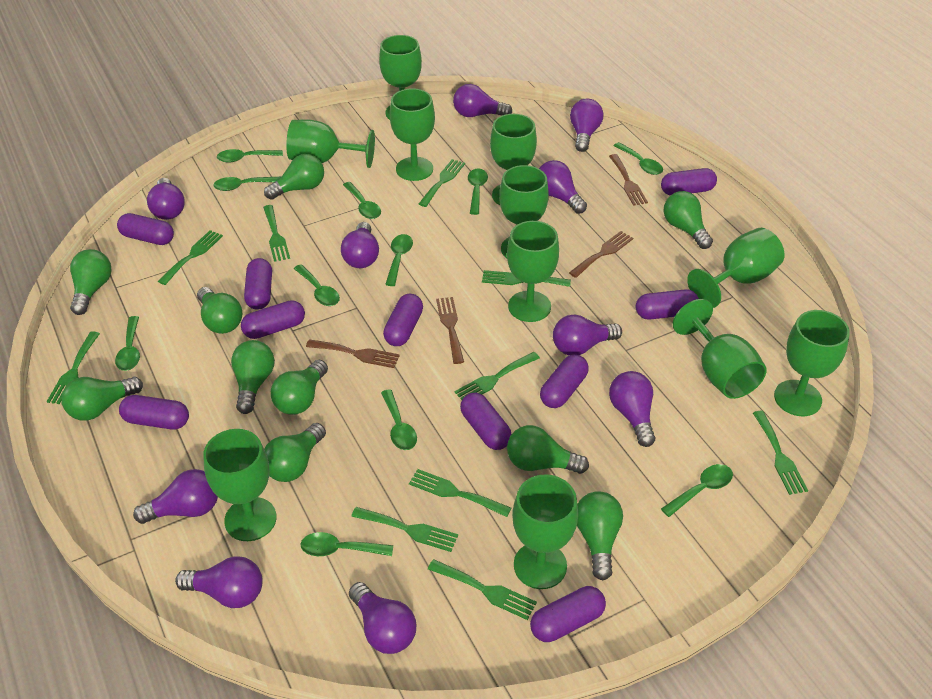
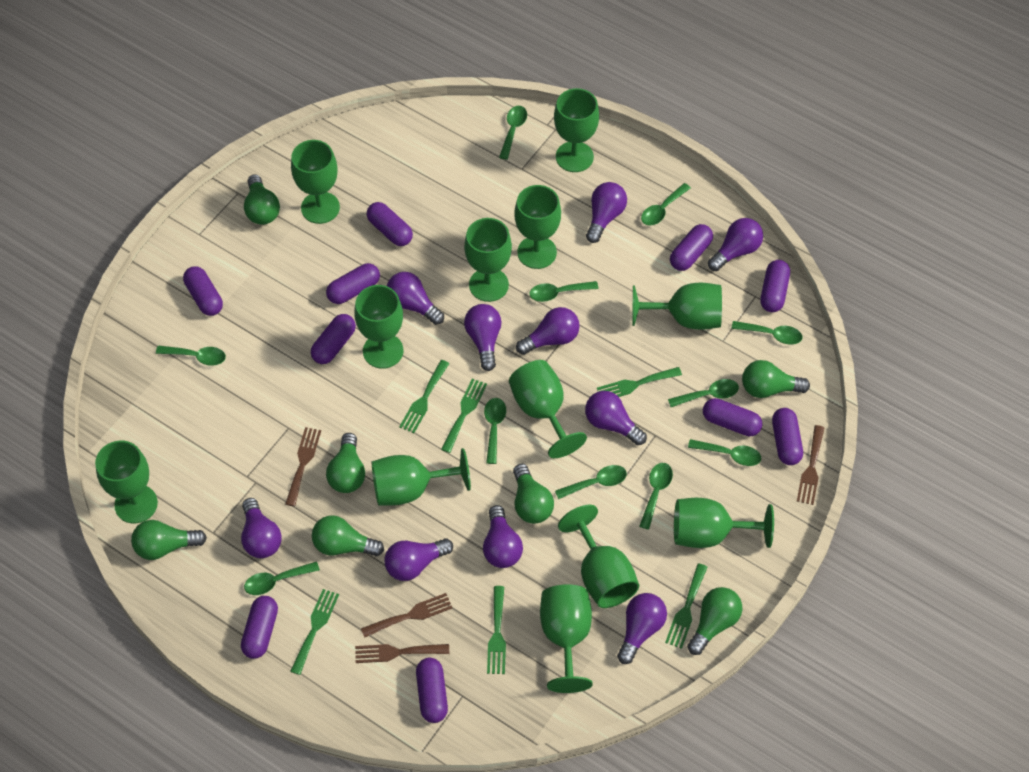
green fork: 10 -> 6
green goblet: 11 -> 12
green light bulb: 10 -> 7

